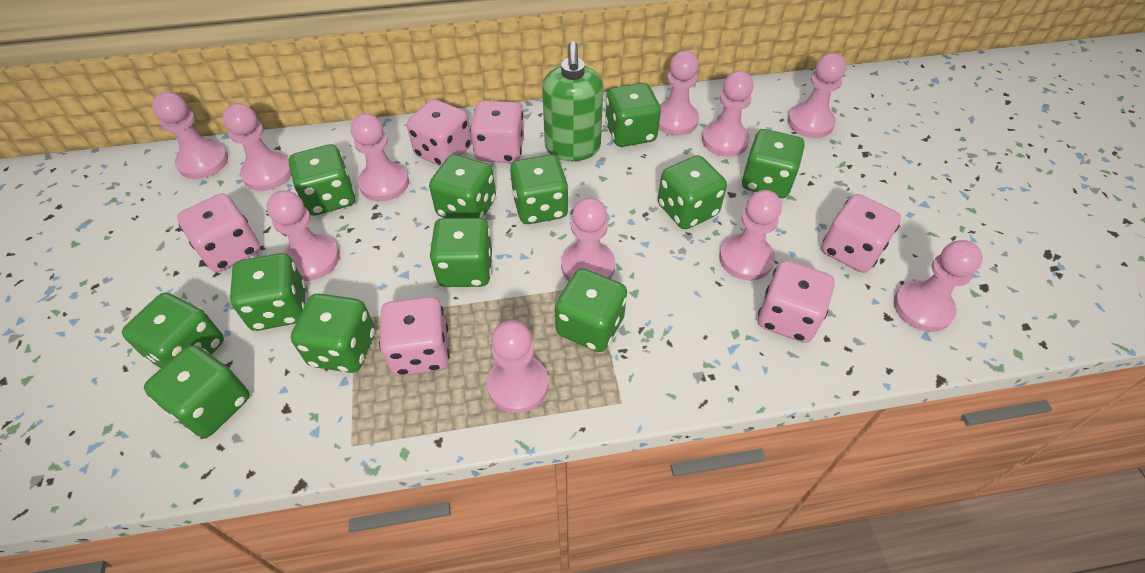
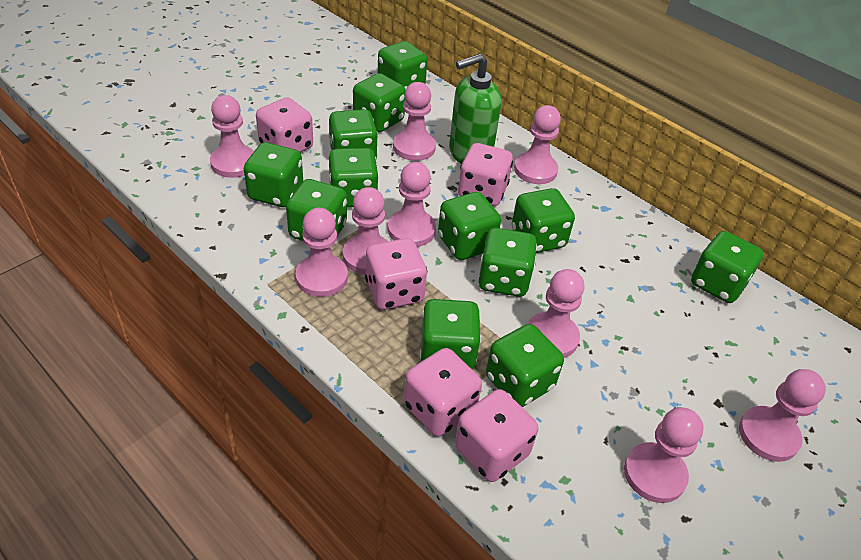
pink dice: 6 -> 5
pink pawn: 11 -> 9

